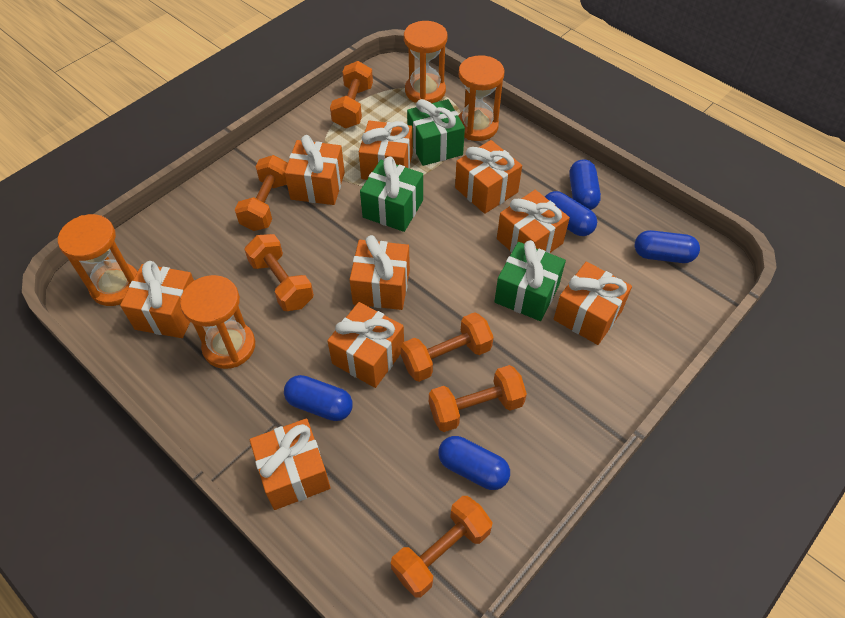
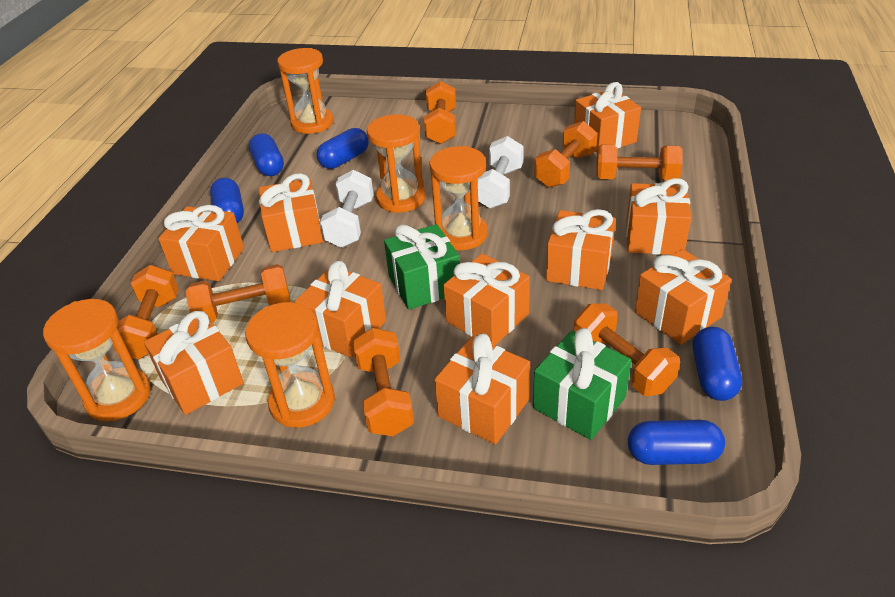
green gift: 3 -> 2
orange dumbbell: 6 -> 7
orange gift: 9 -> 10
orange hourglass: 4 -> 5
white dumbbell: 0 -> 2

